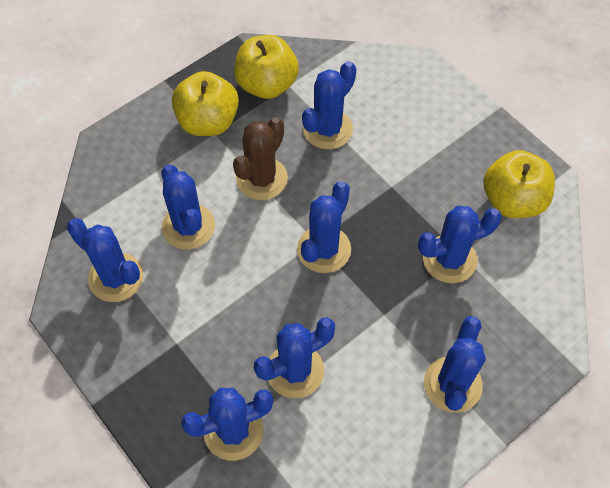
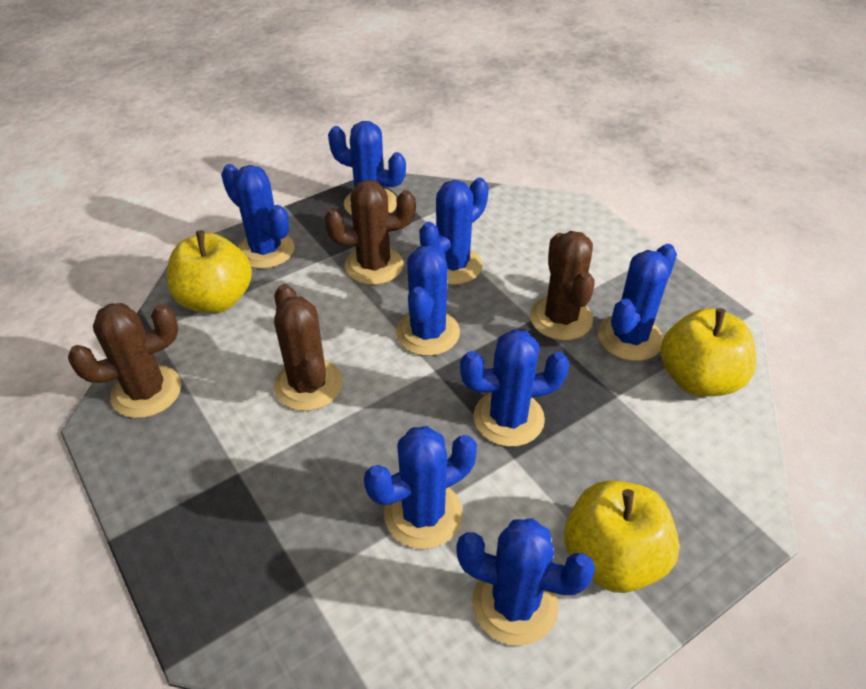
brown cactus: 1 -> 4

